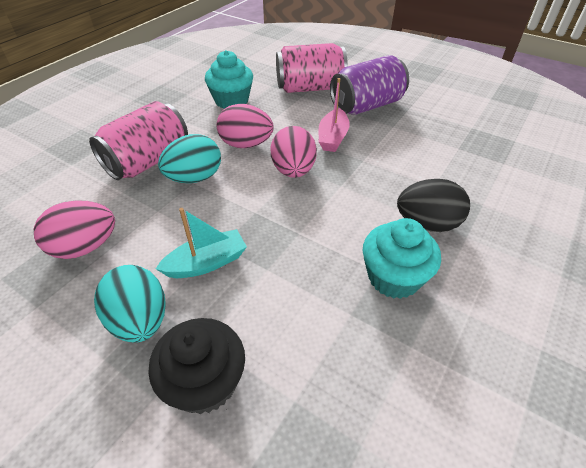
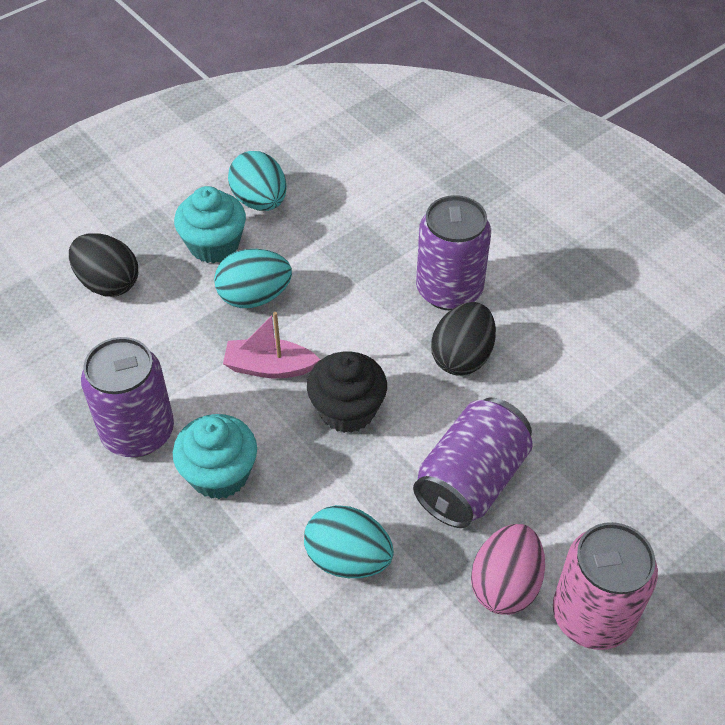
black egg: 1 -> 2
pink can: 2 -> 1
pink egg: 3 -> 1
purple can: 1 -> 3
turquoise boat: 1 -> 0
turquoise egg: 2 -> 3

